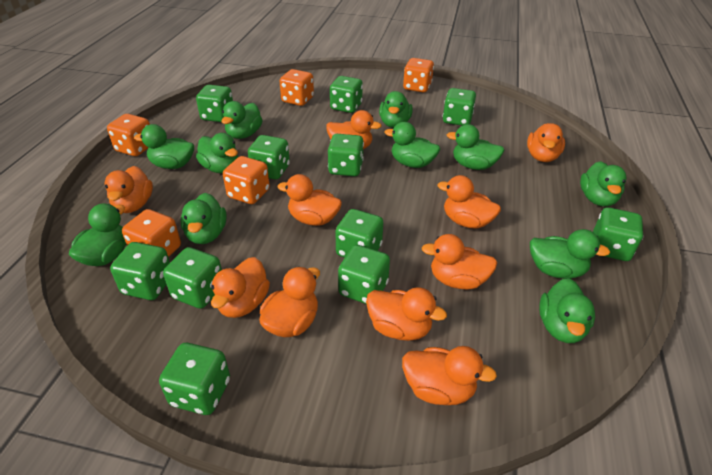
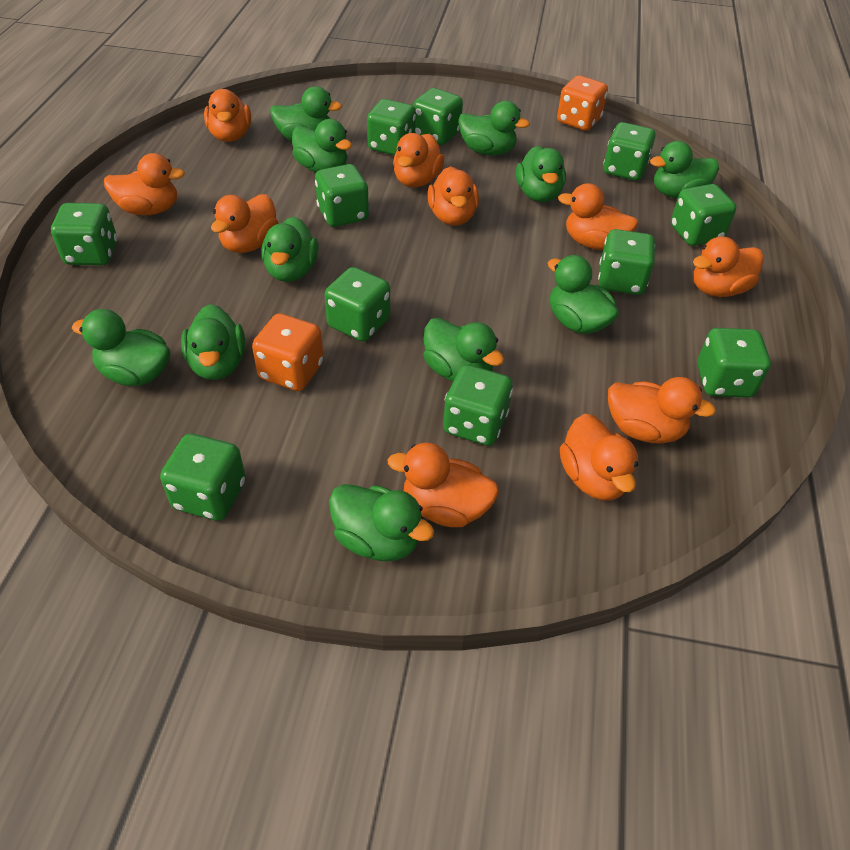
orange dice: 5 -> 2

